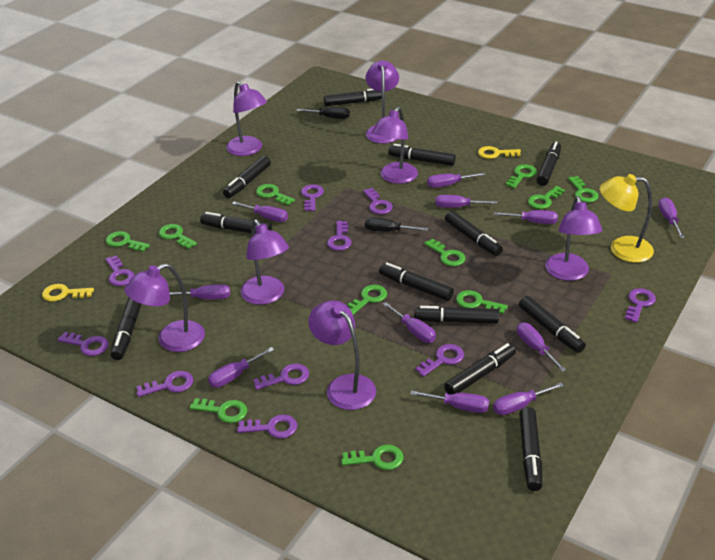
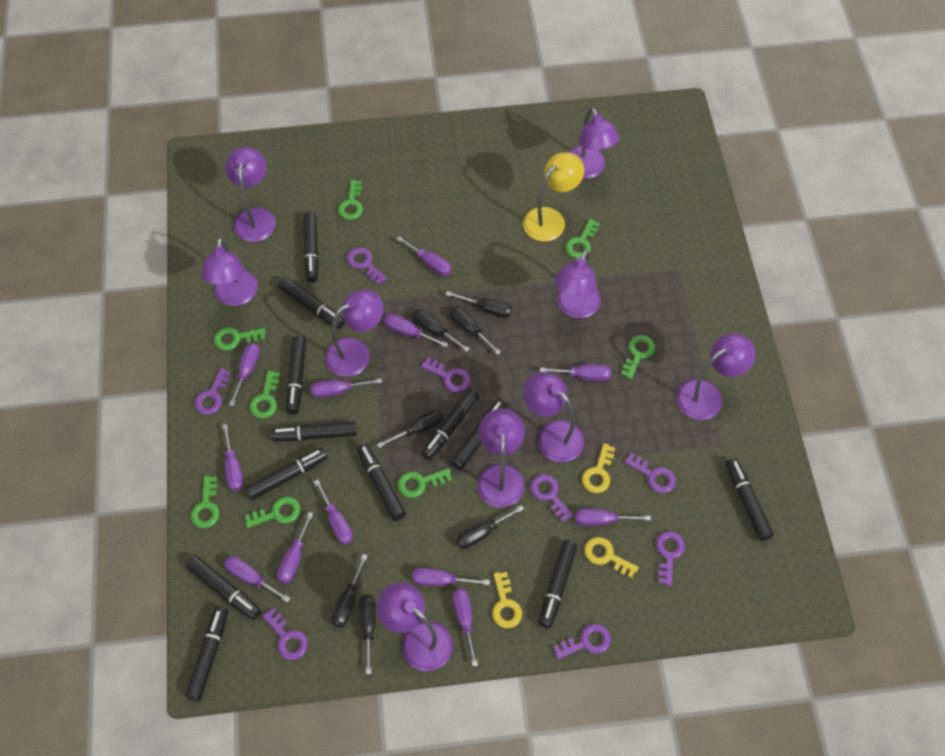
black screwdriver: 2 -> 7
green key: 11 -> 8
purple key: 10 -> 8
purple lamp: 7 -> 9
purple screwdriver: 11 -> 12
yellow key: 2 -> 3

